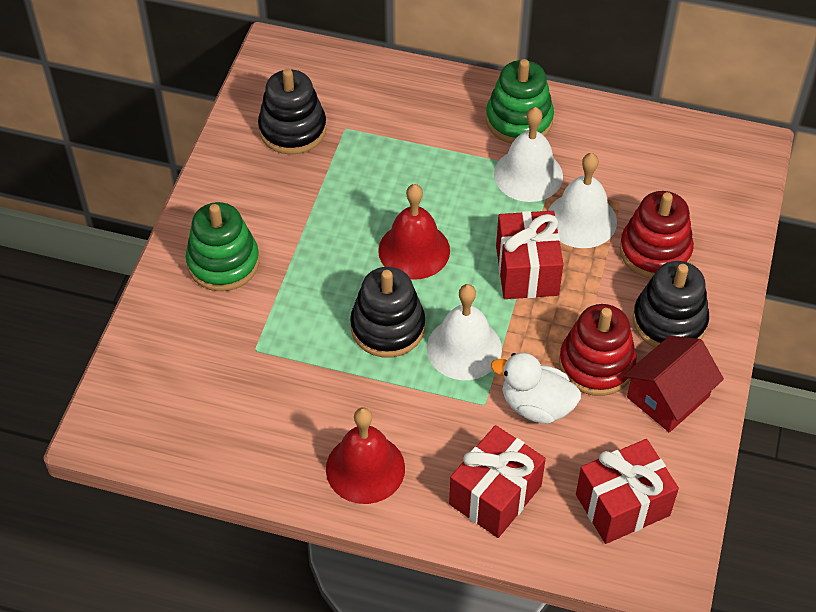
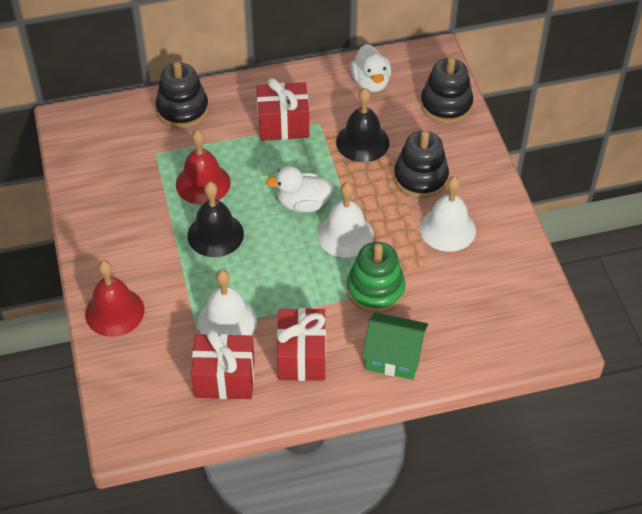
black bell: 0 -> 2
green house: 0 -> 1
green stacking toy: 2 -> 1
red house: 1 -> 0
red stacking toy: 2 -> 0
white duck: 1 -> 2

